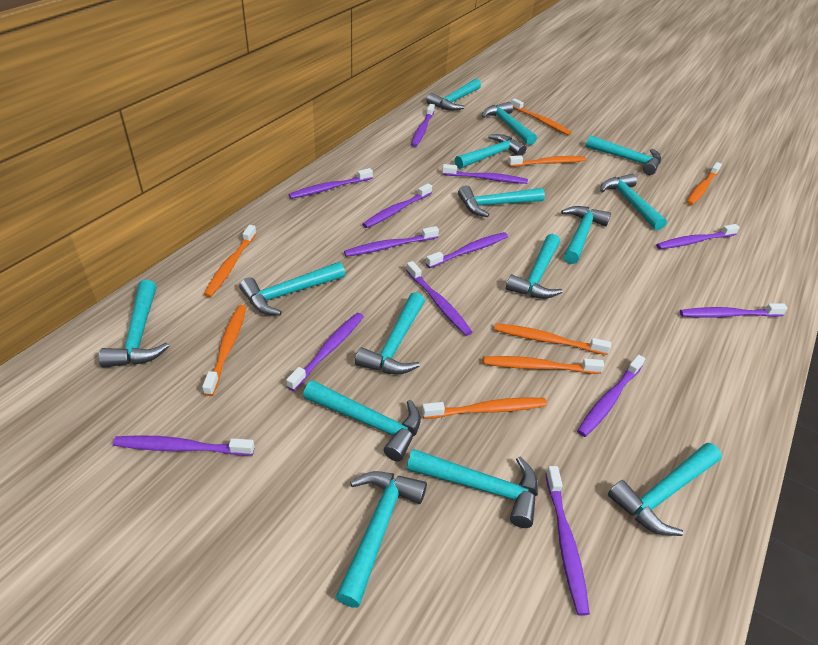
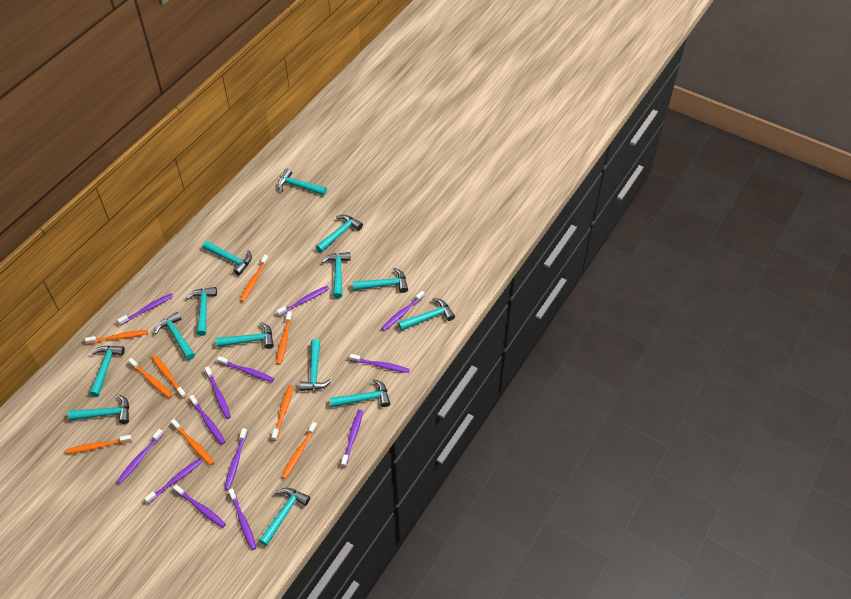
orange toothbrush: 8 -> 9
turquoise hammer: 15 -> 14

